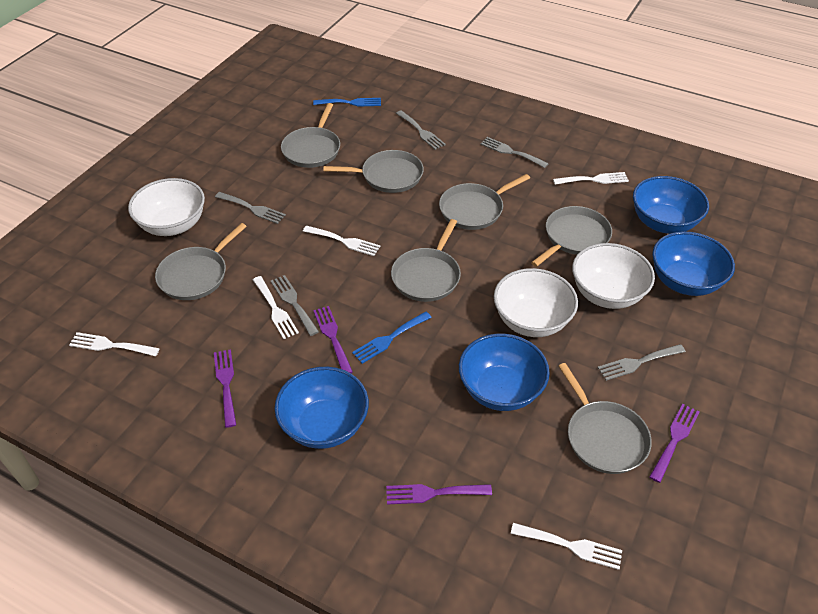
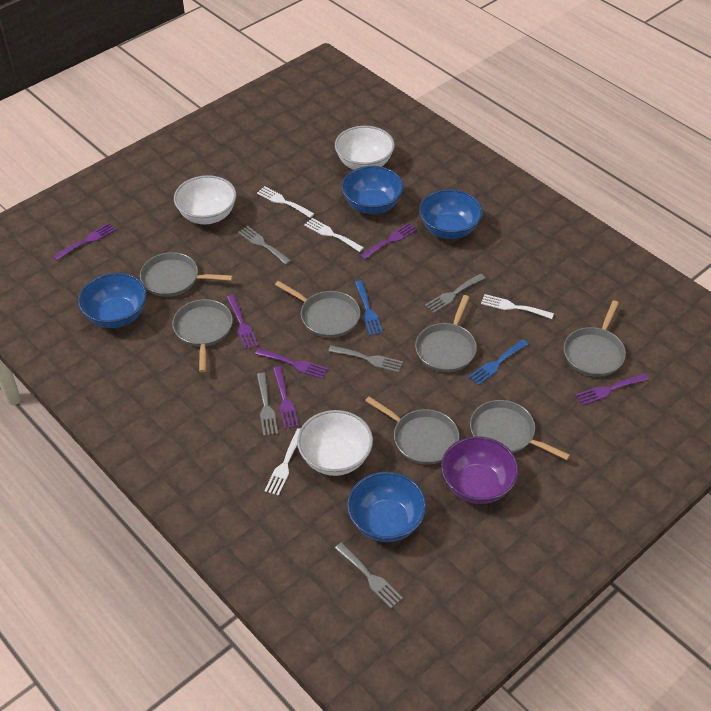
purple bowl: 0 -> 1
purple fork: 4 -> 6
white fork: 5 -> 4

